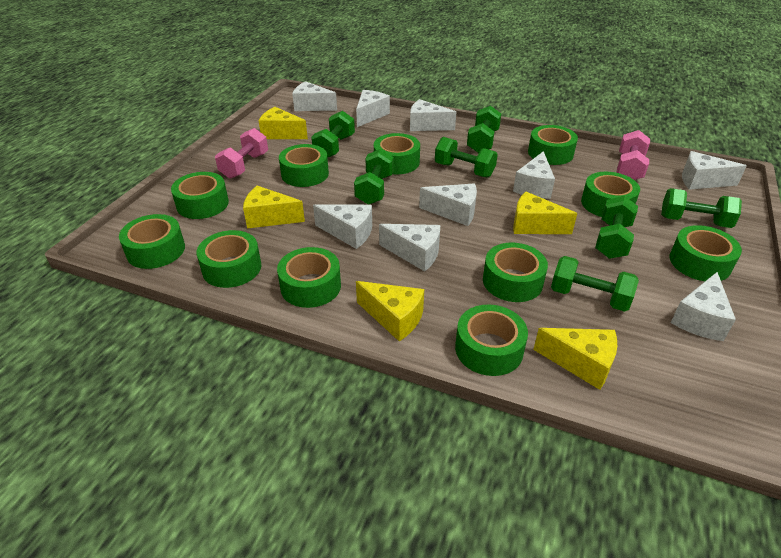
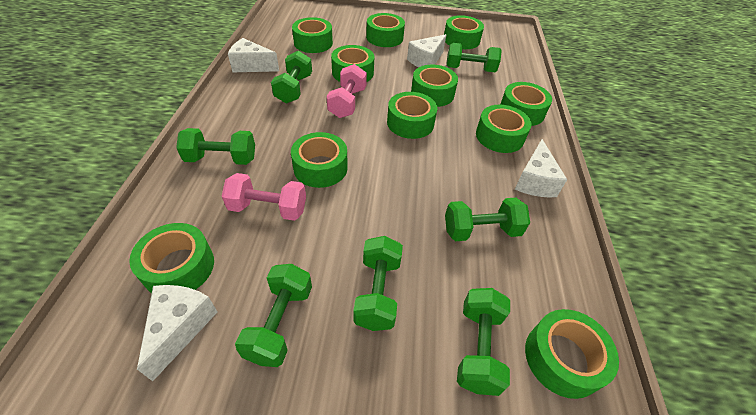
white cheese: 9 -> 4
yellow cheese: 5 -> 0

